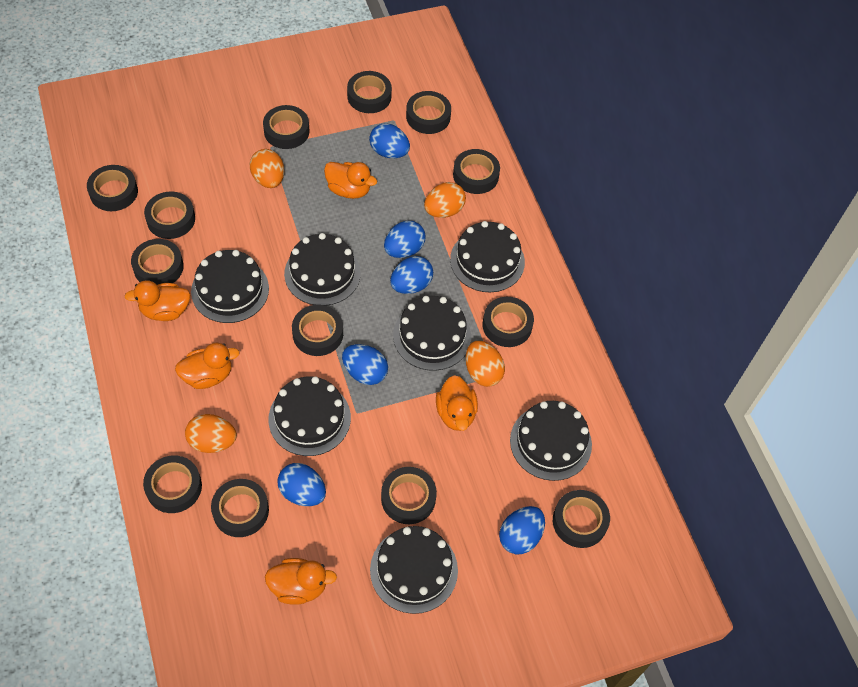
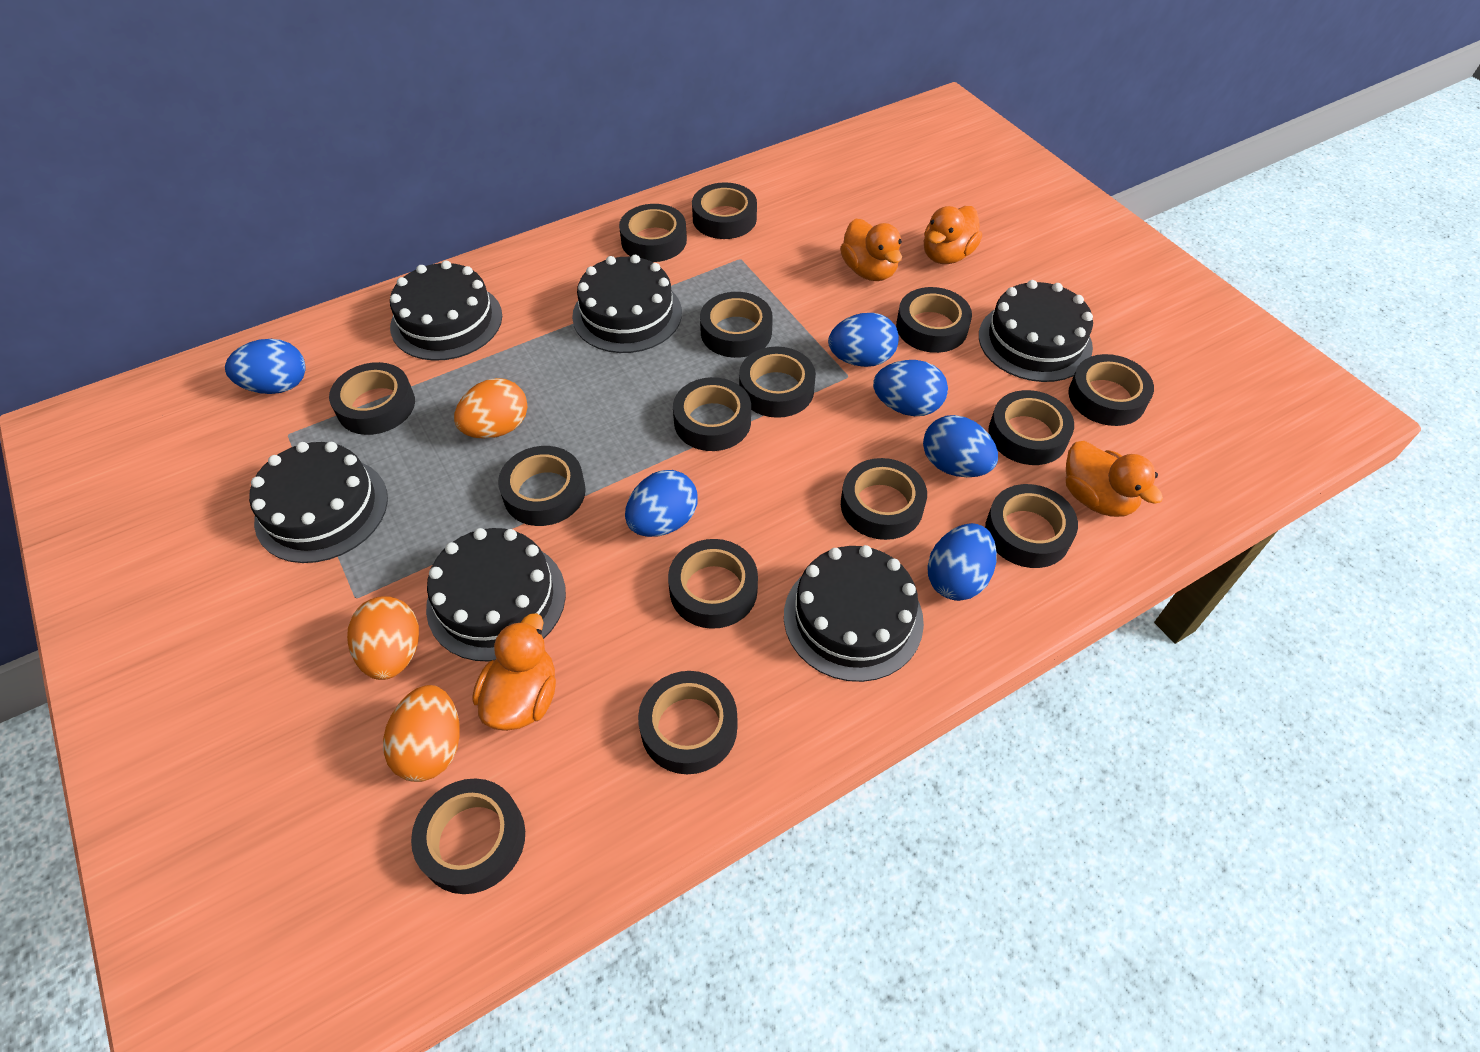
black cake: 7 -> 6
black tape: 13 -> 15
orange duck: 5 -> 4
orange egg: 4 -> 3

